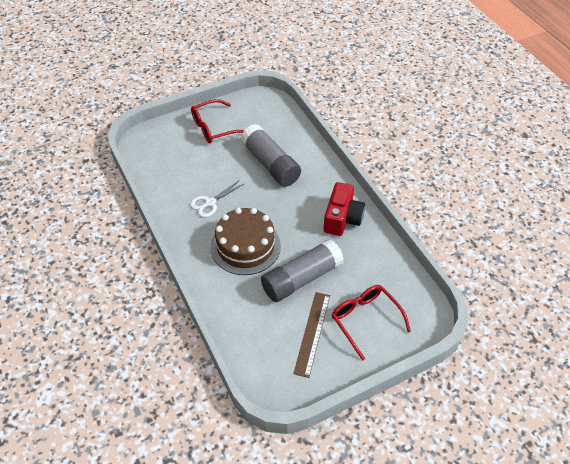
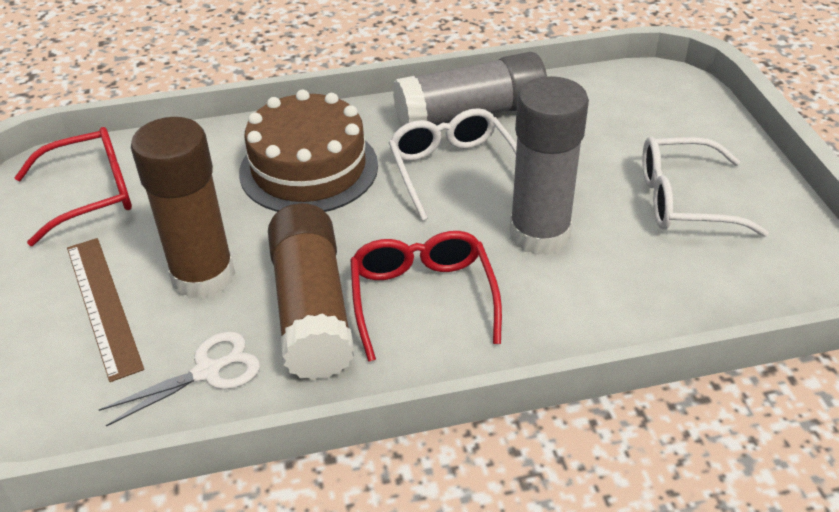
brown glue stick: 0 -> 2
red camera: 1 -> 0
white glasses: 0 -> 2

